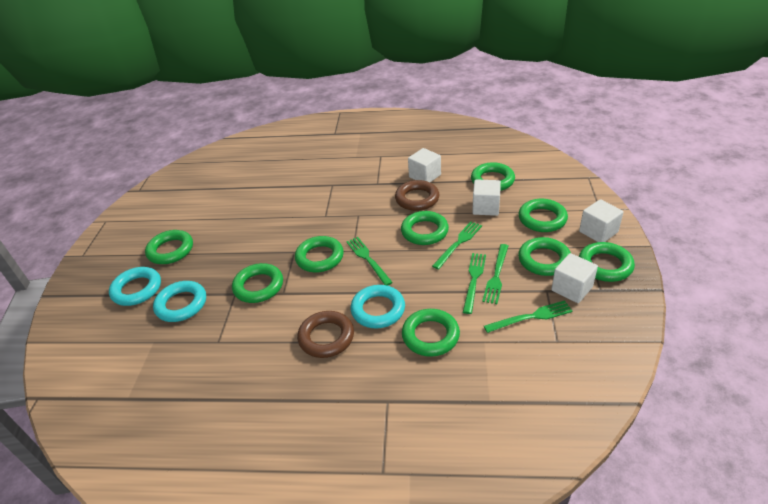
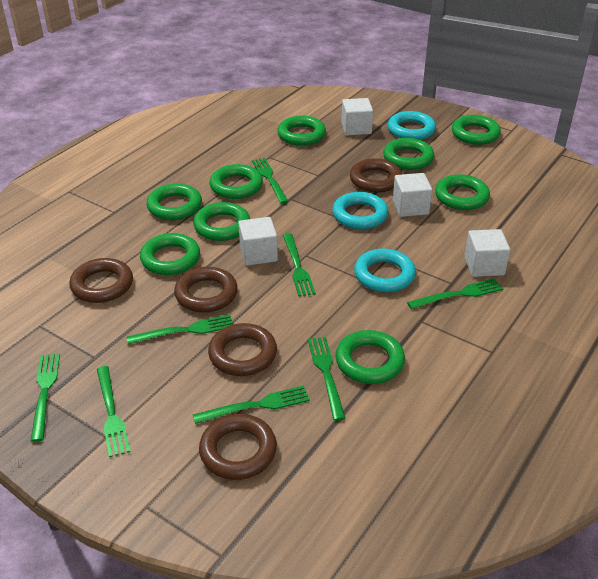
brown ring: 2 -> 5
green fork: 5 -> 8

